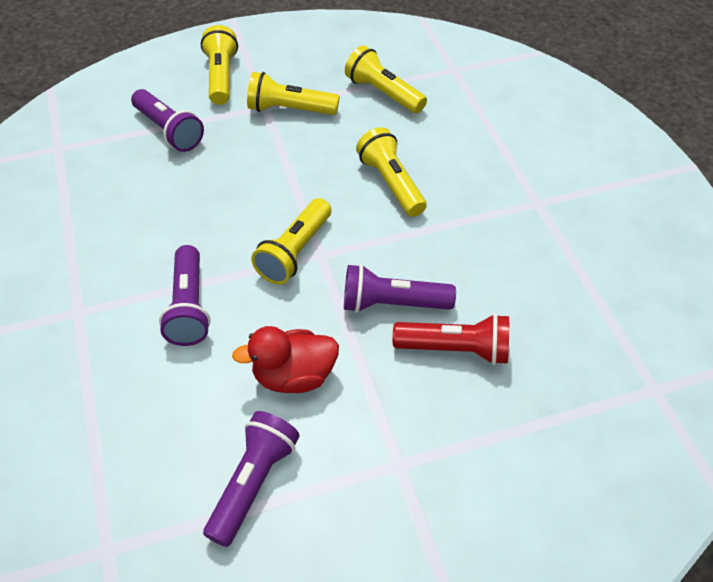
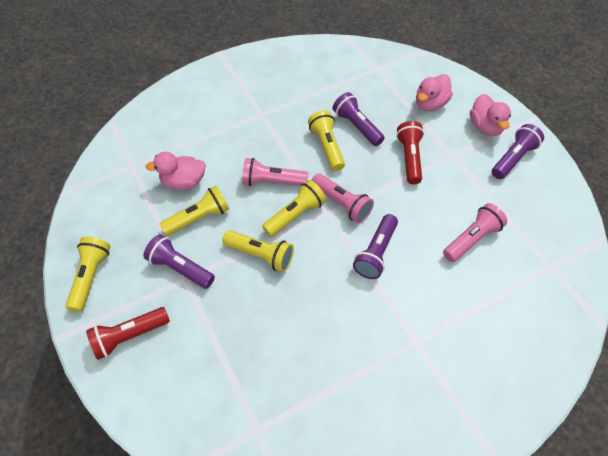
pink duck: 0 -> 3
pink flashlight: 0 -> 3
red duck: 1 -> 0
red flashlight: 1 -> 2

